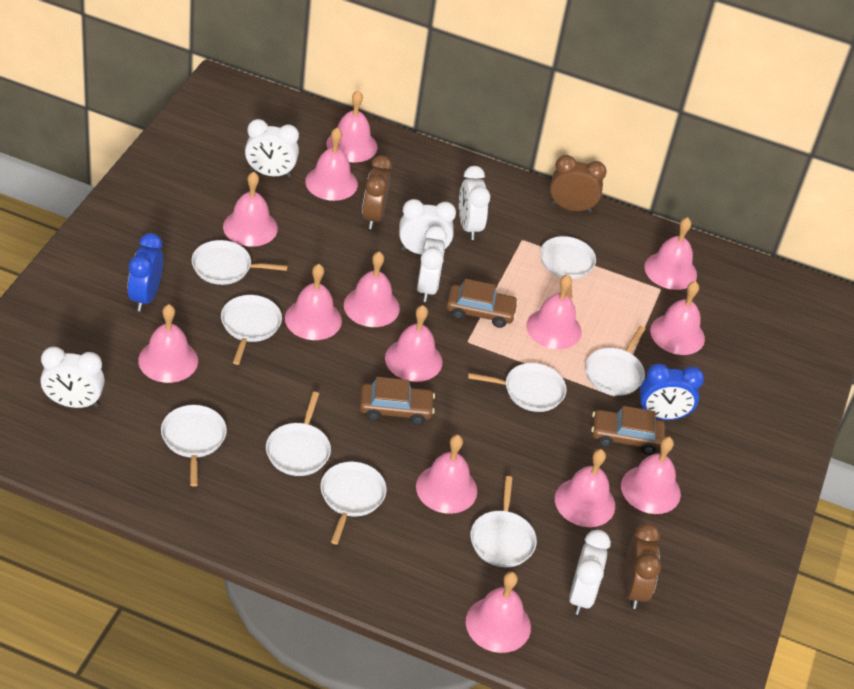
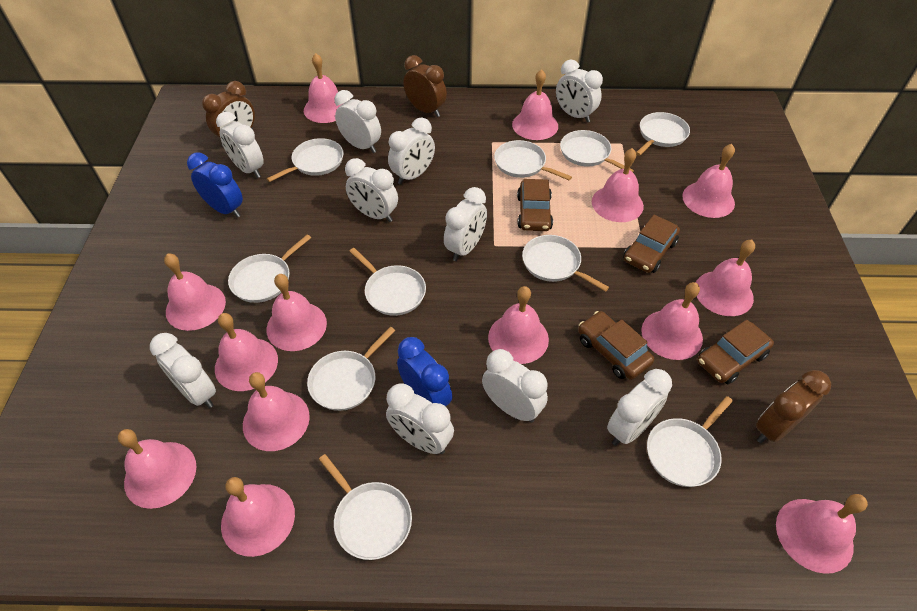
brown car: 3 -> 4
white clock: 6 -> 10
white pan: 9 -> 10

